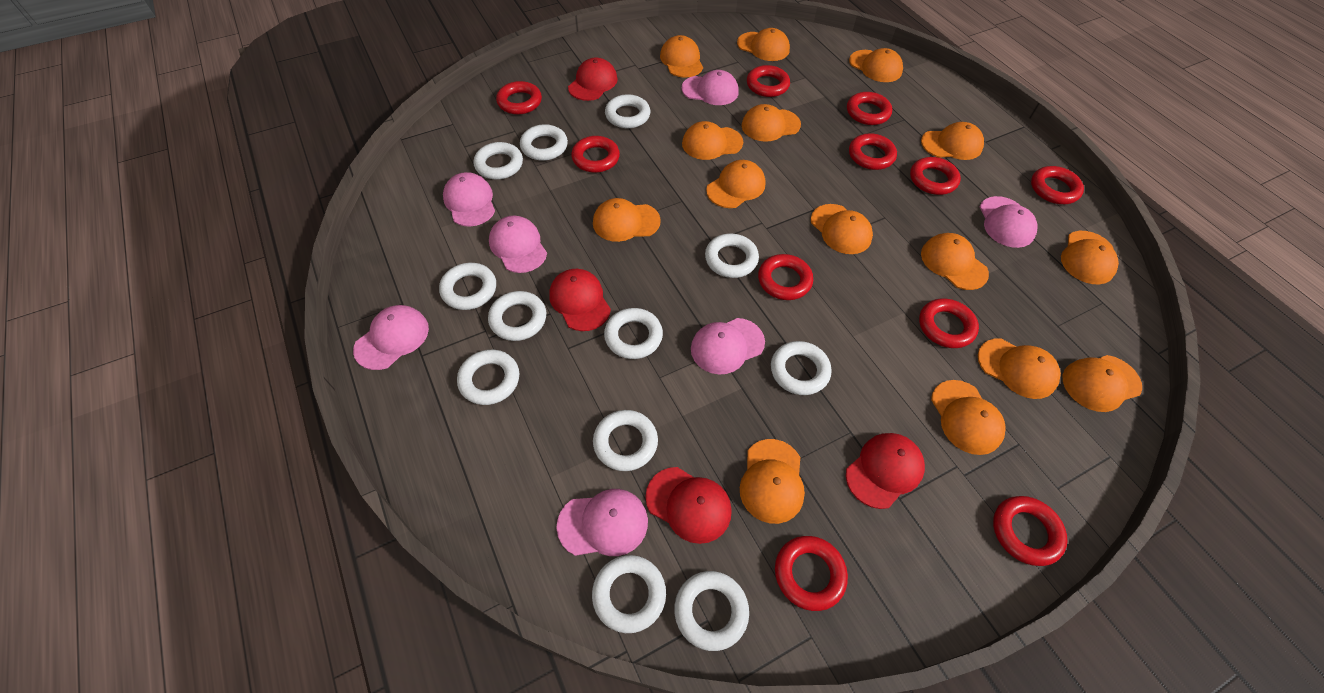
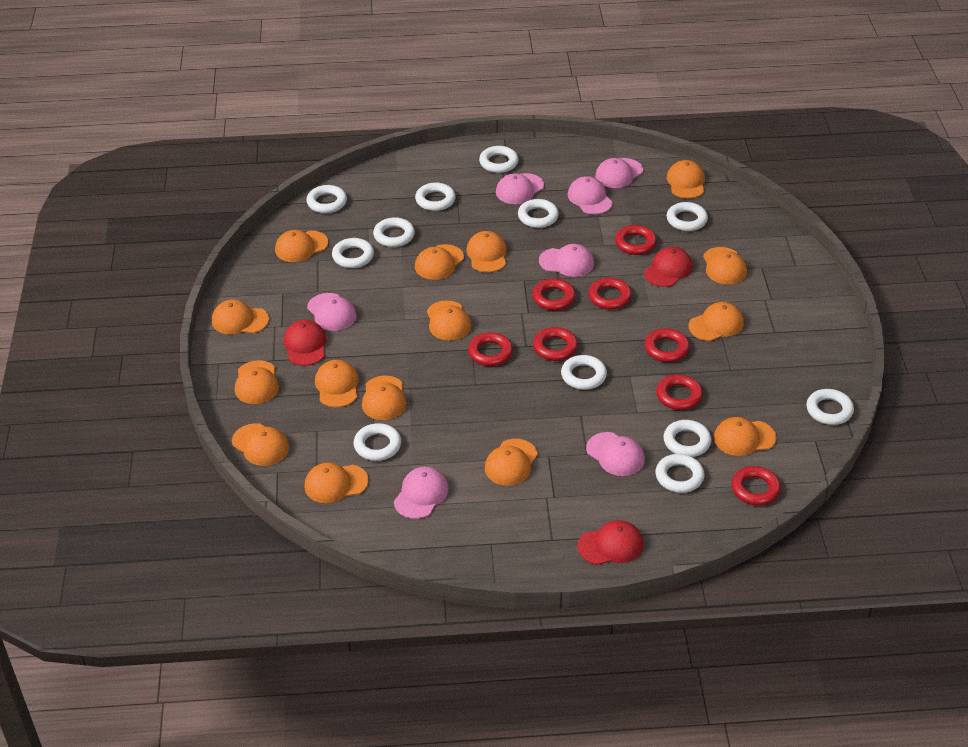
red cap: 4 -> 3
red ring: 11 -> 8

